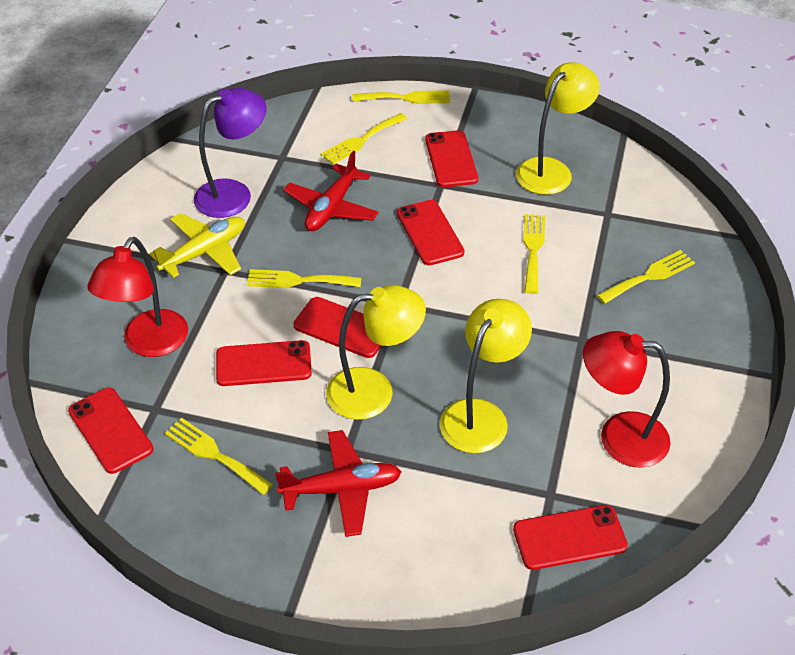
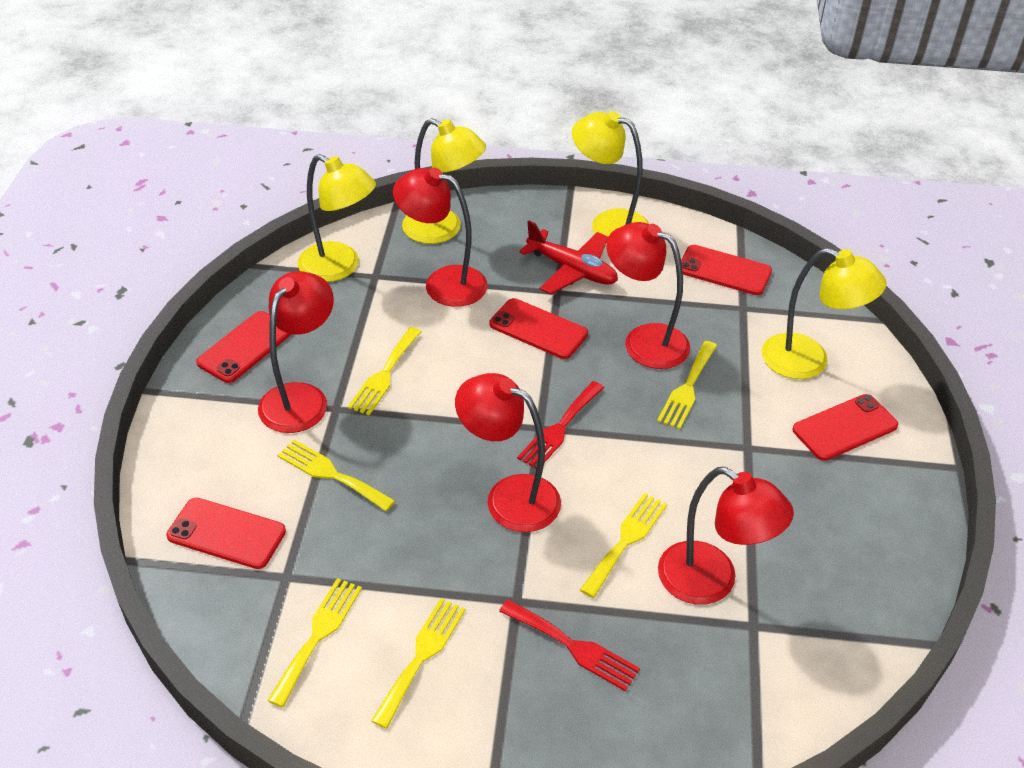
purple lamp: 1 -> 0
red fork: 0 -> 2
red lamp: 2 -> 5
red phone: 6 -> 5
red plane: 2 -> 1
yellow lamp: 3 -> 4
yellow plane: 1 -> 0

